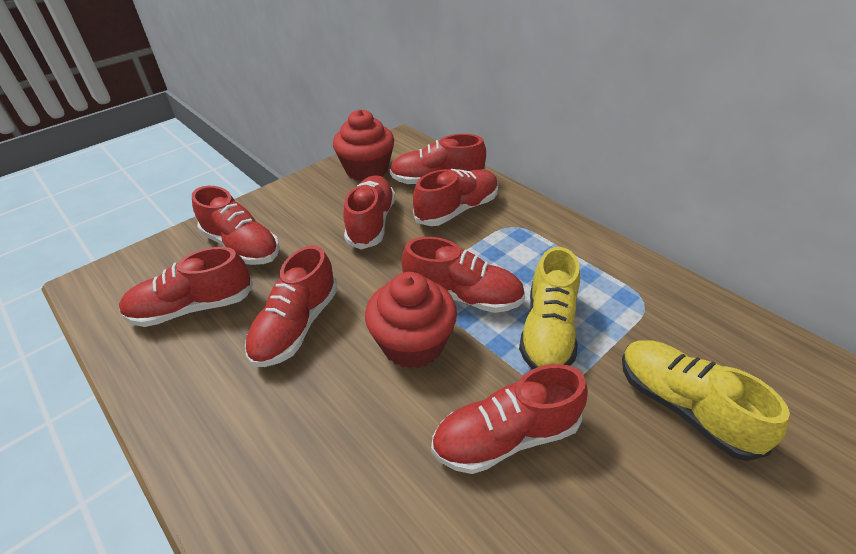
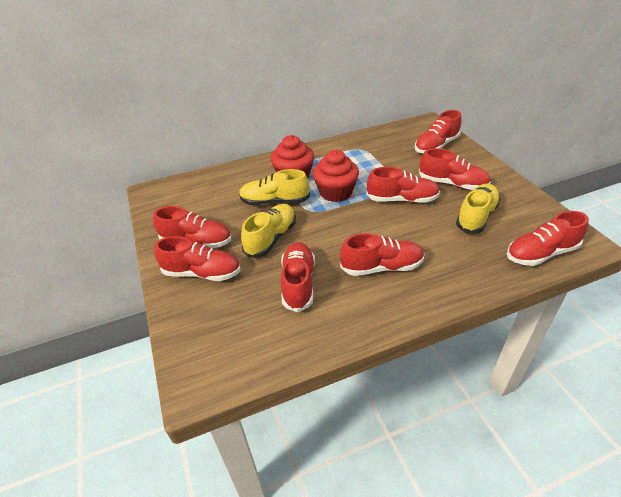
yellow shoe: 2 -> 3

